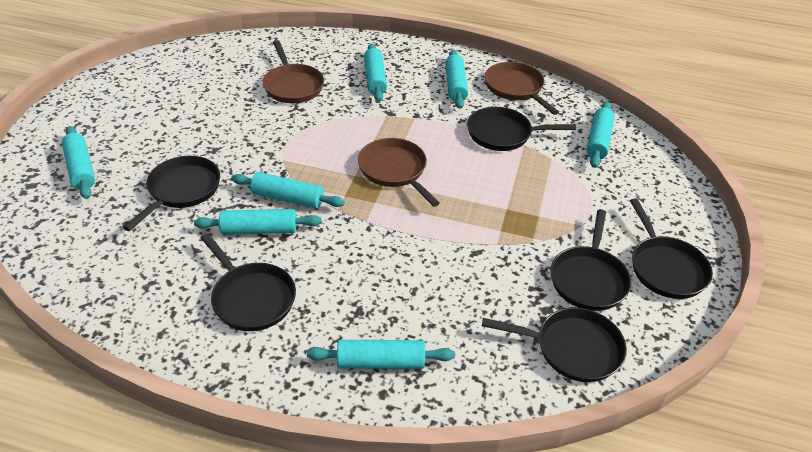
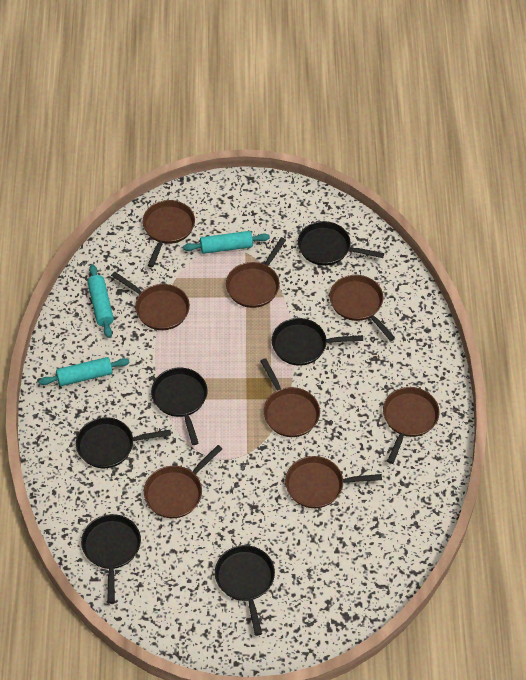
brown pan: 3 -> 8
turquoise rolling pin: 7 -> 3

